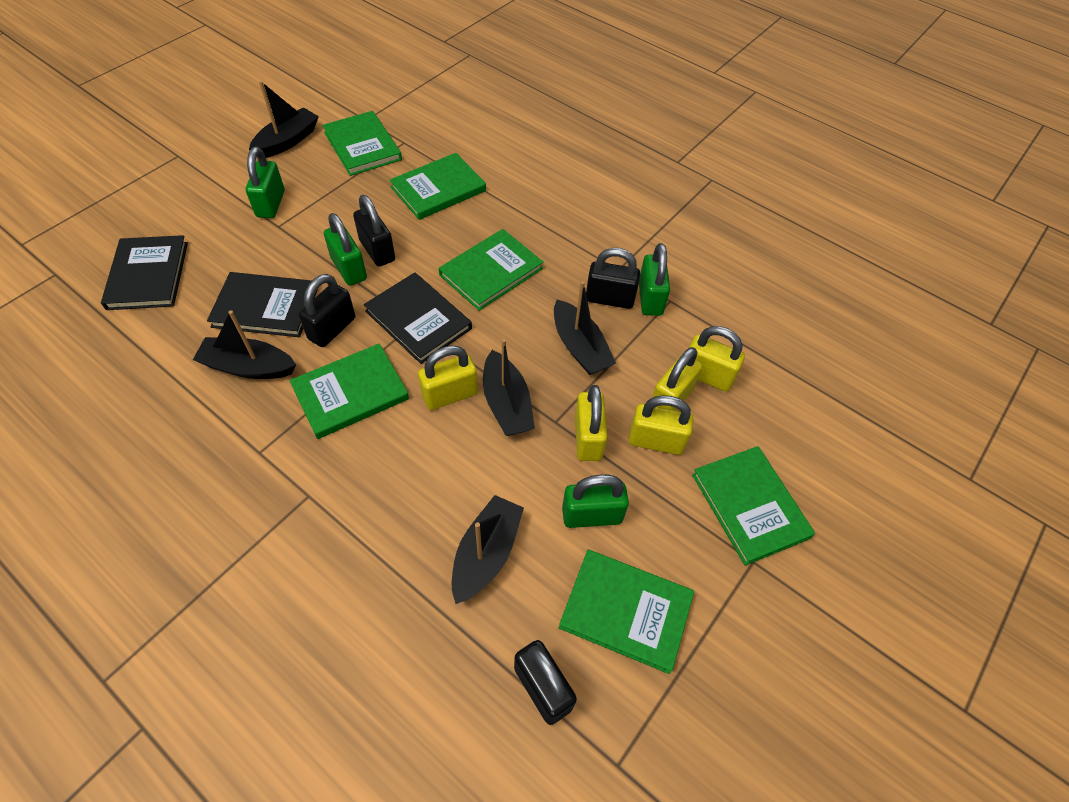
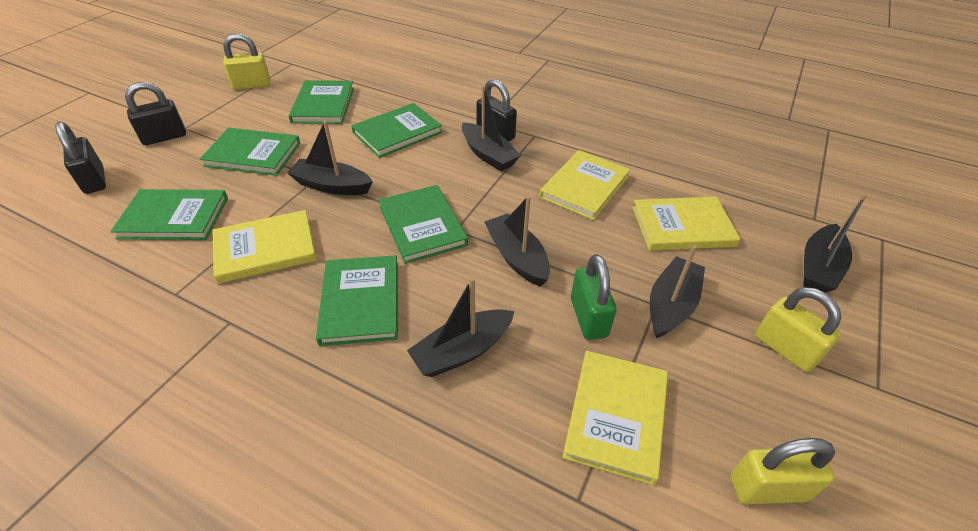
black boat: 5 -> 6
black book: 3 -> 0
black padlock: 4 -> 3
green padlock: 4 -> 1
yellow book: 0 -> 4
yellow padlock: 5 -> 3

